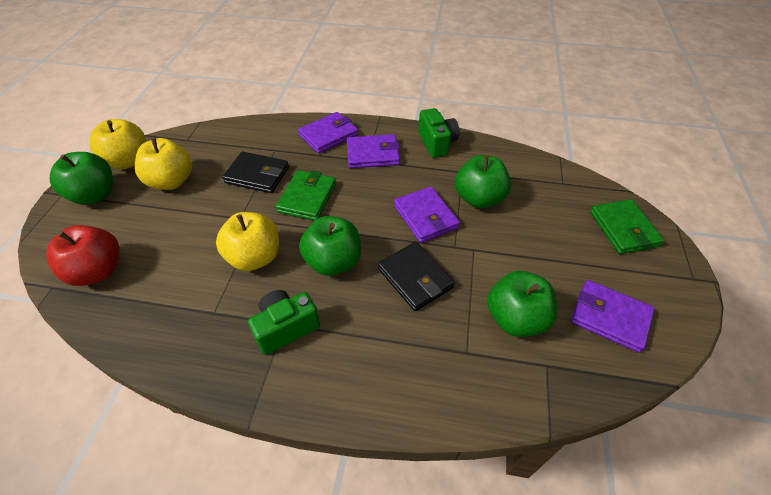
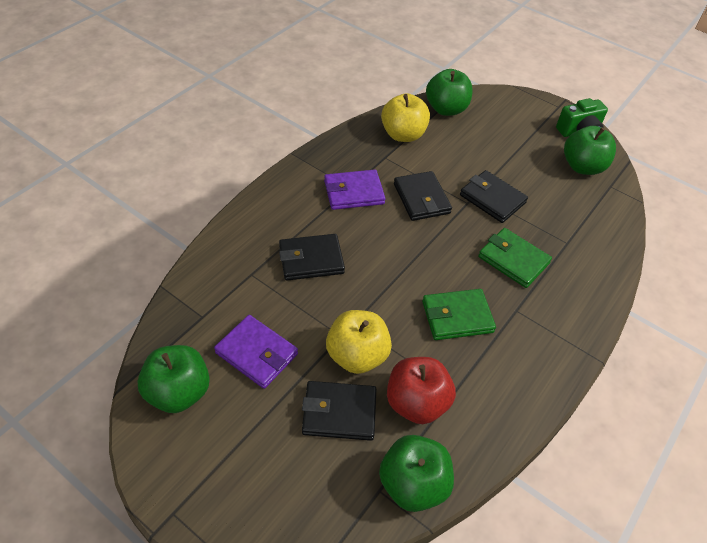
black wallet: 2 -> 4
green camera: 2 -> 1
purple wallet: 4 -> 2
yellow apple: 3 -> 2

